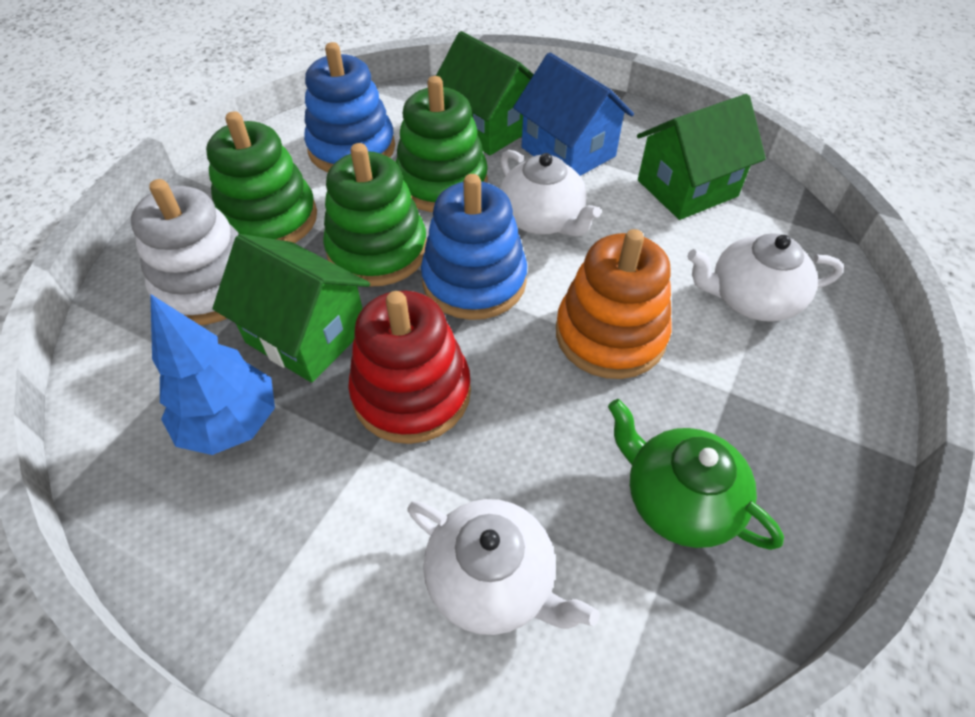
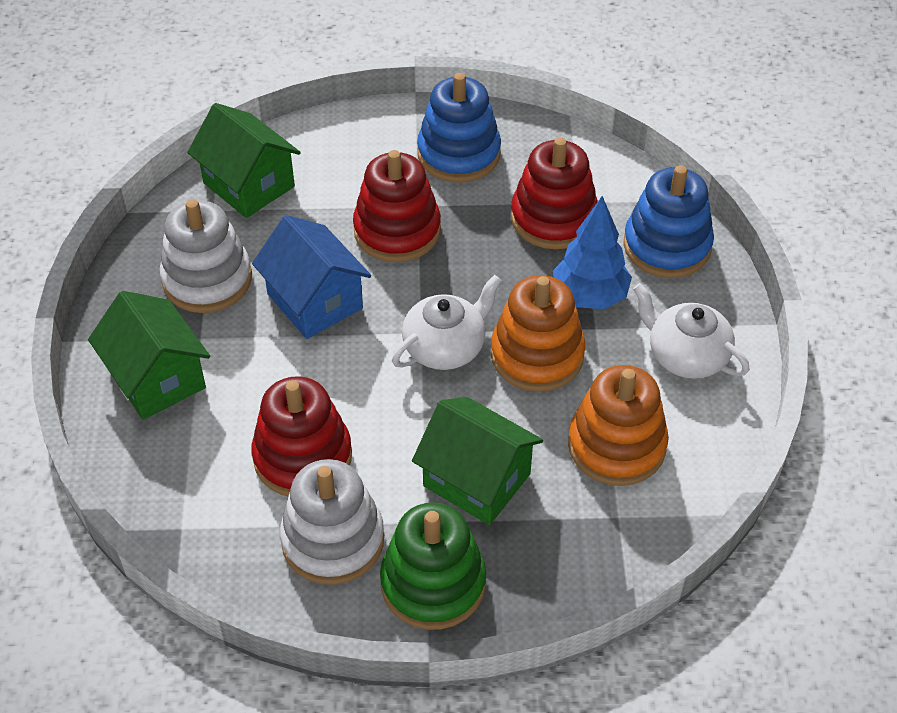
green stacking toy: 3 -> 1
green teapot: 1 -> 0
orange stacking toy: 1 -> 2
red stacking toy: 1 -> 3
white stacking toy: 1 -> 2
white teapot: 3 -> 2

